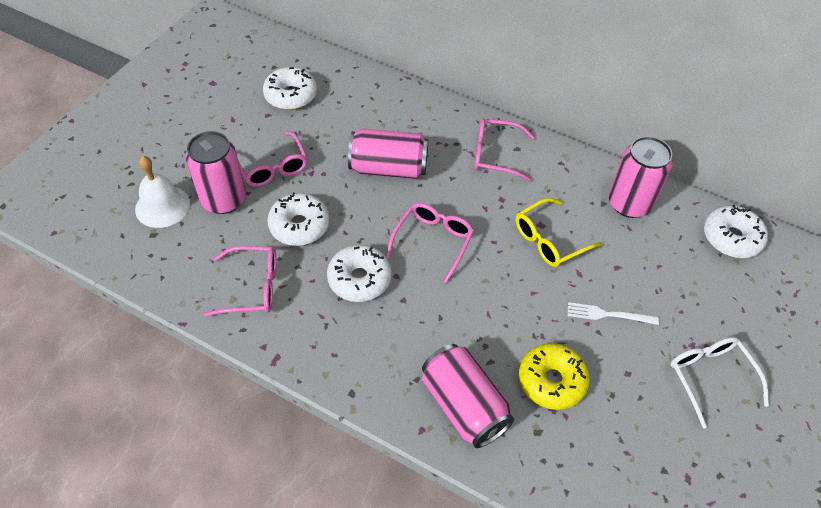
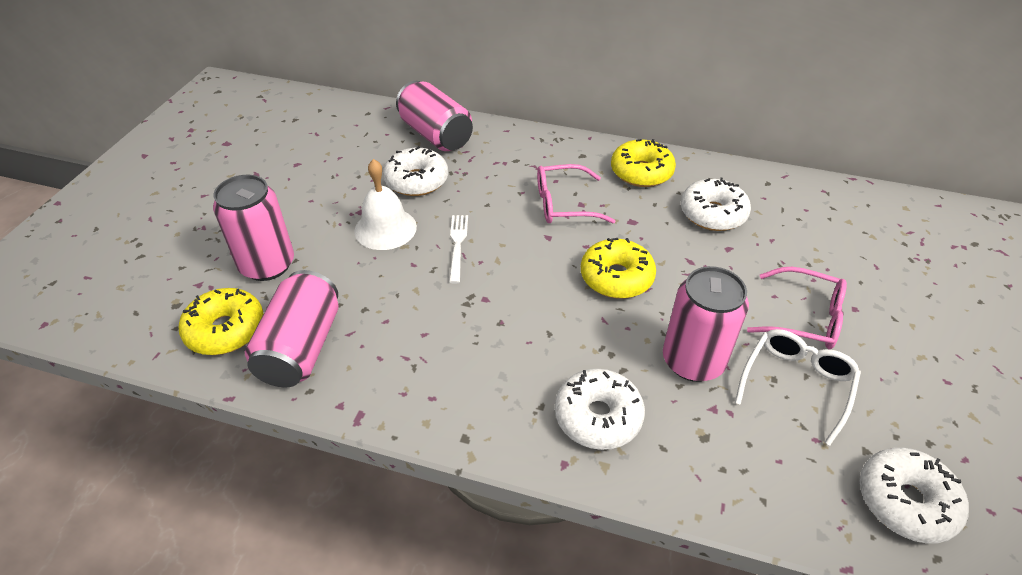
pink glasses: 4 -> 2
yellow donut: 1 -> 3
yellow glasses: 1 -> 0

